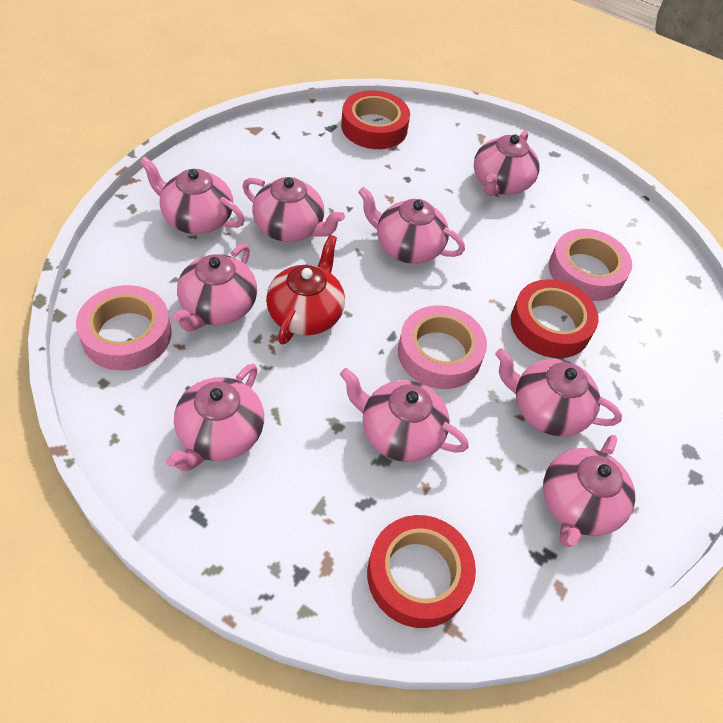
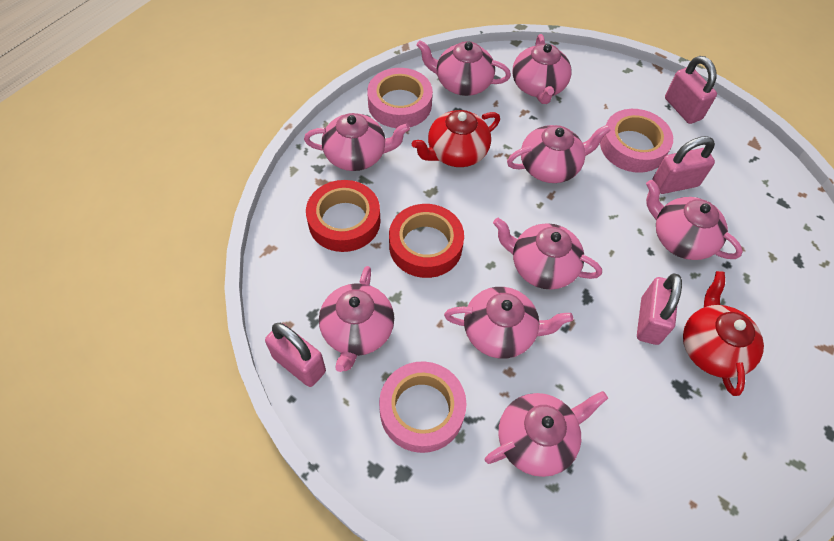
pink padlock: 0 -> 4
red tape: 3 -> 2
red teapot: 1 -> 2

